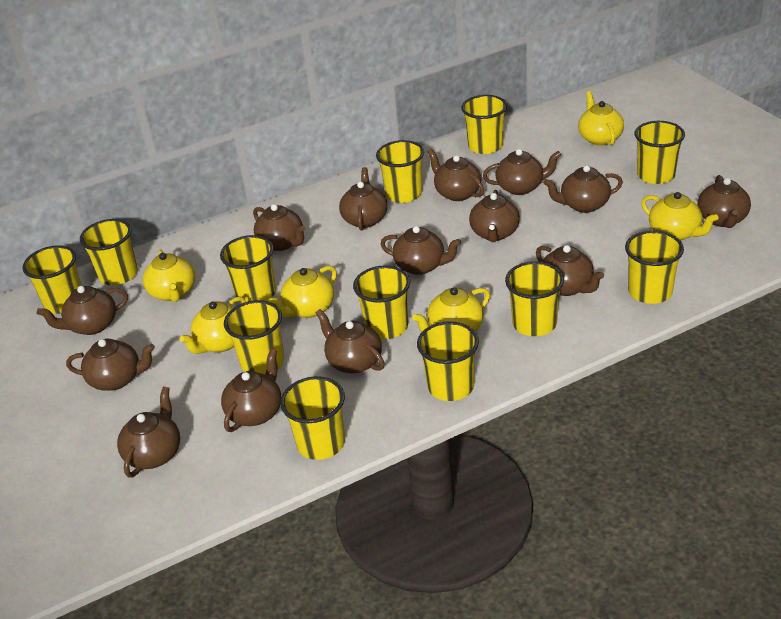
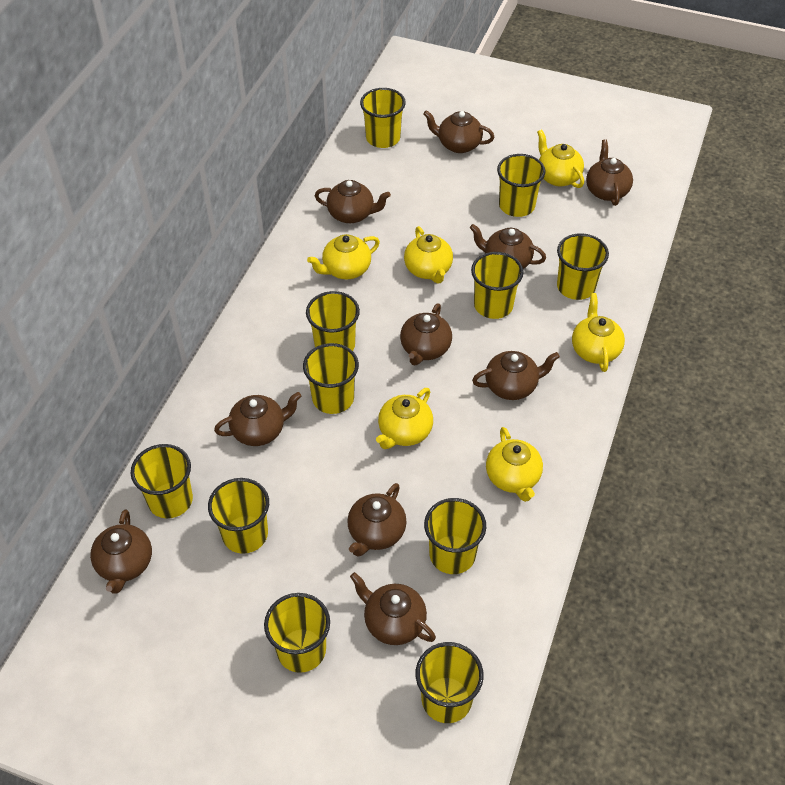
brown teapot: 14 -> 10
yellow cup: 12 -> 11

